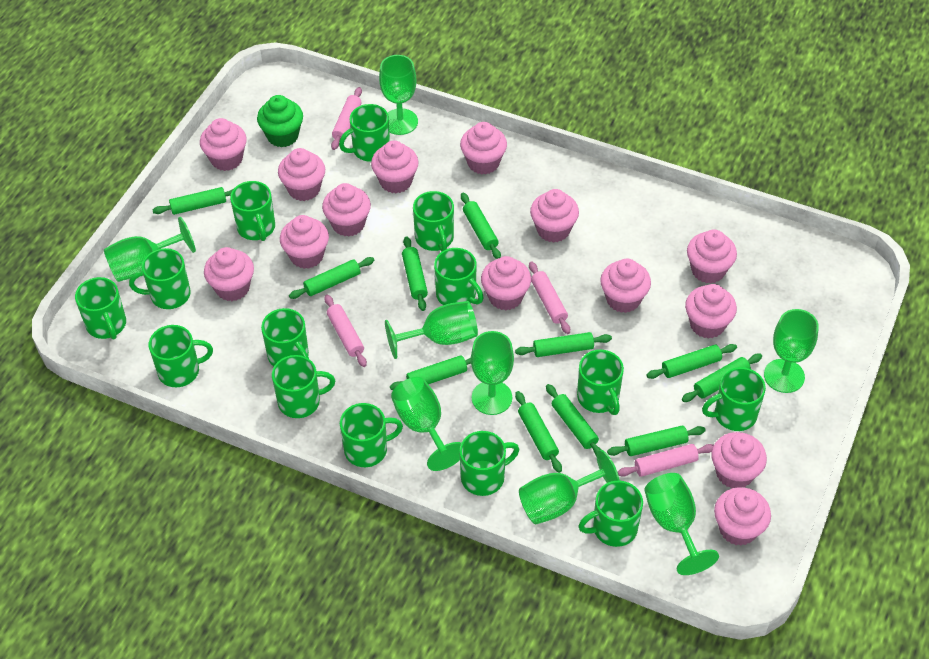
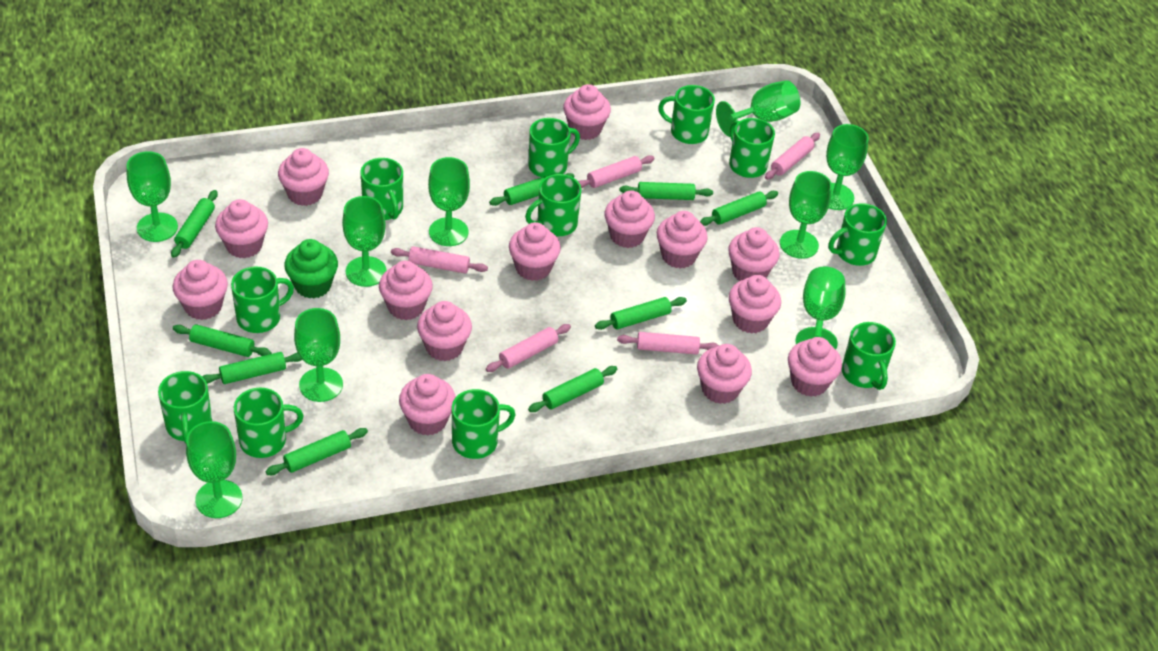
green goblet: 8 -> 9
green mug: 14 -> 11
green rolling pin: 11 -> 9
pink rolling pin: 4 -> 5

